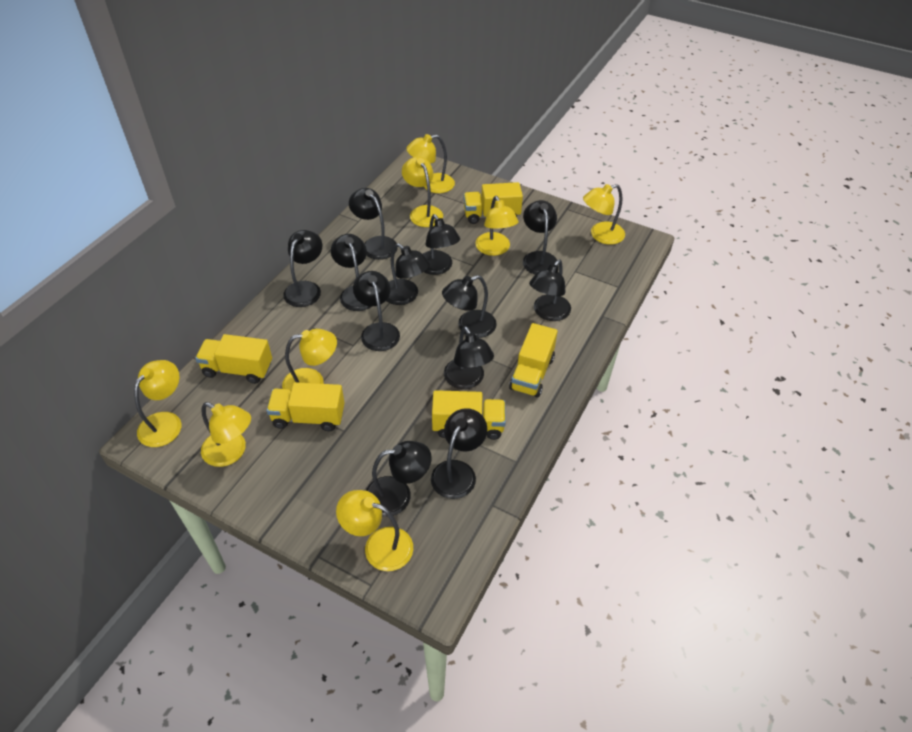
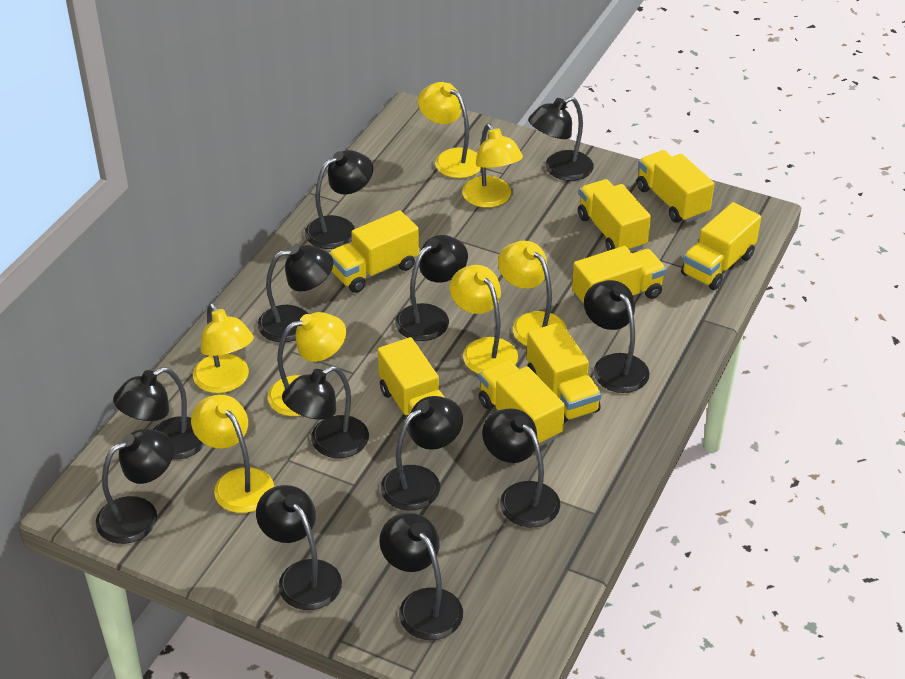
yellow lamp: 8 -> 7
yellow truck: 5 -> 8

